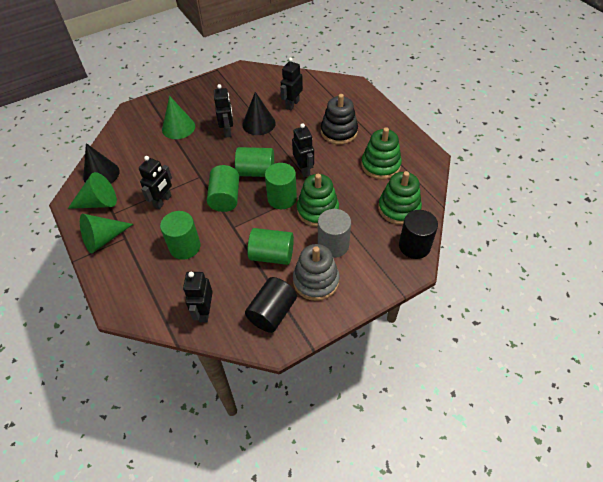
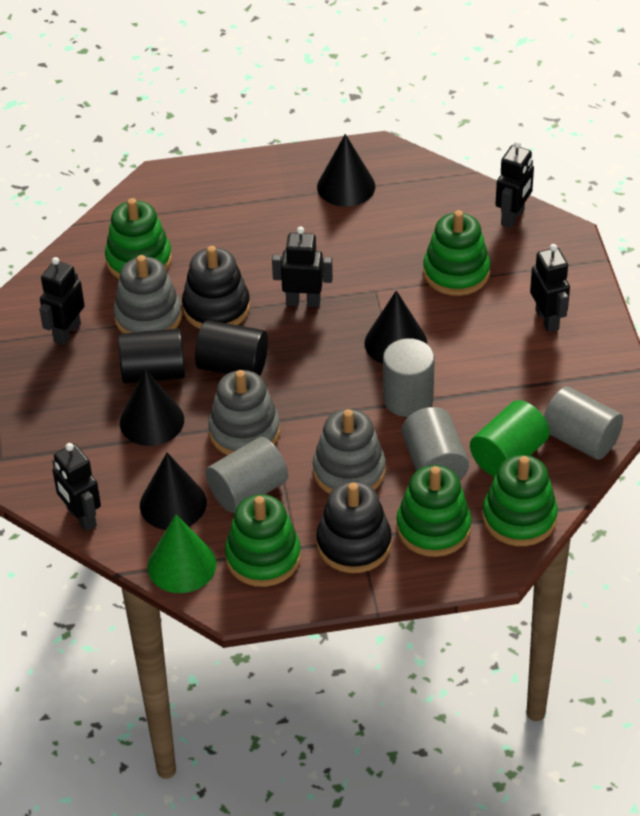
black cone: 2 -> 4
black stacking toy: 1 -> 2
green cone: 3 -> 1
green cylinder: 5 -> 1
green stacking toy: 3 -> 5
grey cylinder: 1 -> 4
grey stacking toy: 1 -> 3

